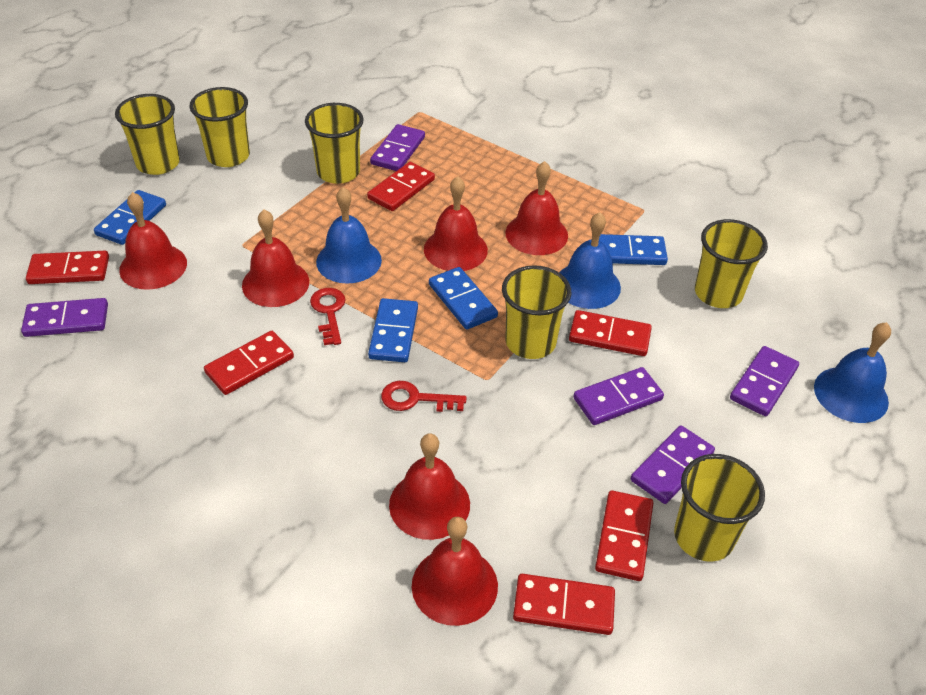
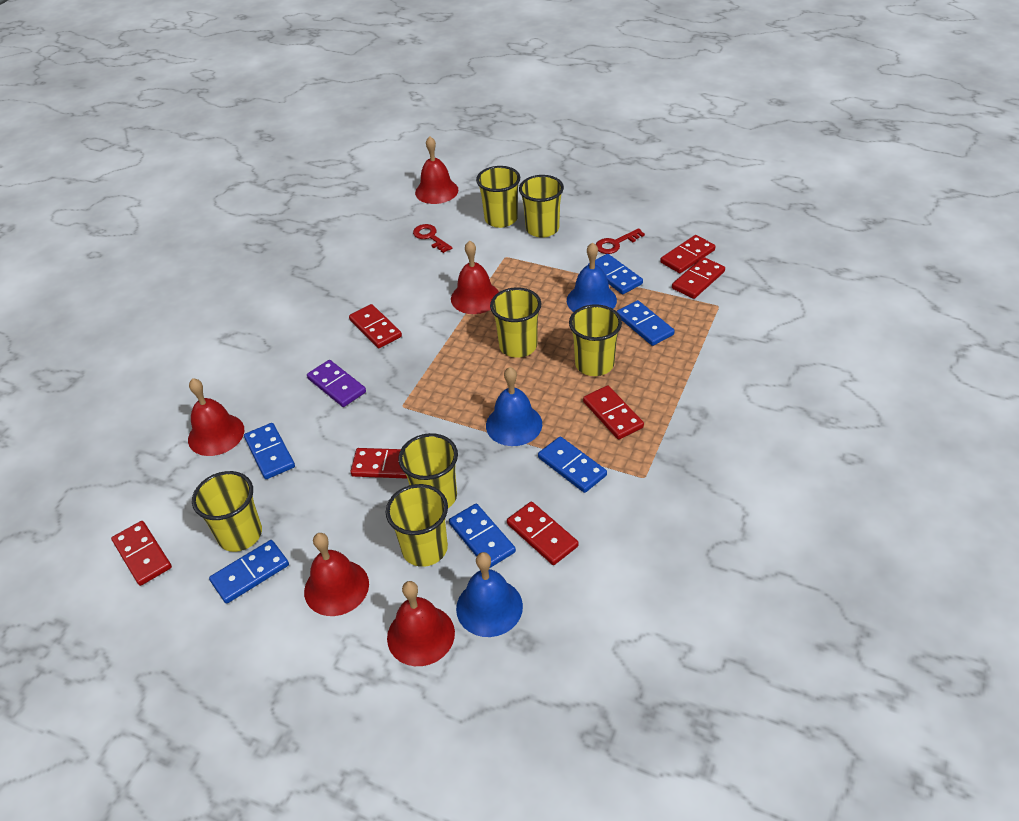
blue domino: 4 -> 6
purple domino: 5 -> 1
red bell: 6 -> 5
red domino: 6 -> 7
yellow cup: 6 -> 7

